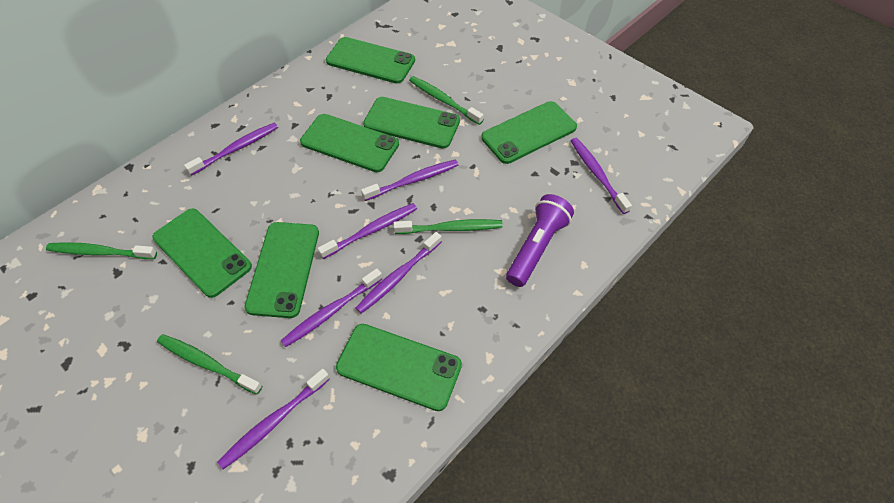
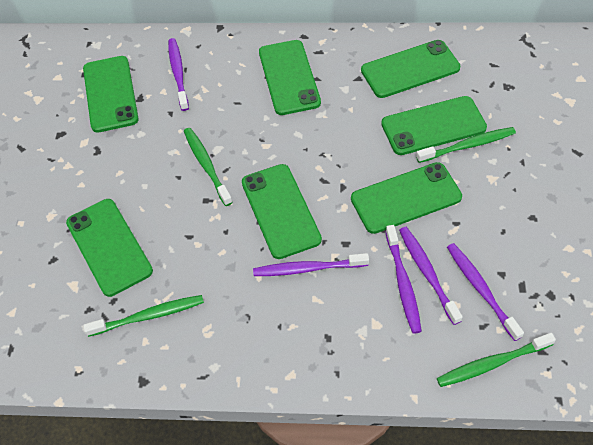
purple flashlight: 1 -> 0
purple toothbrush: 7 -> 5

